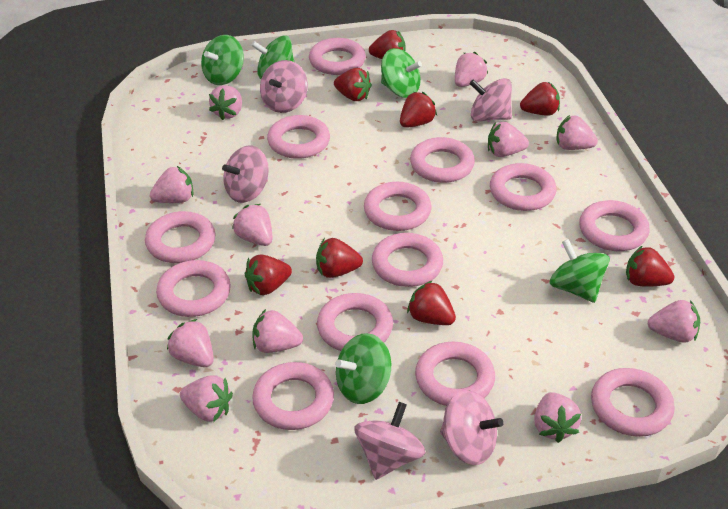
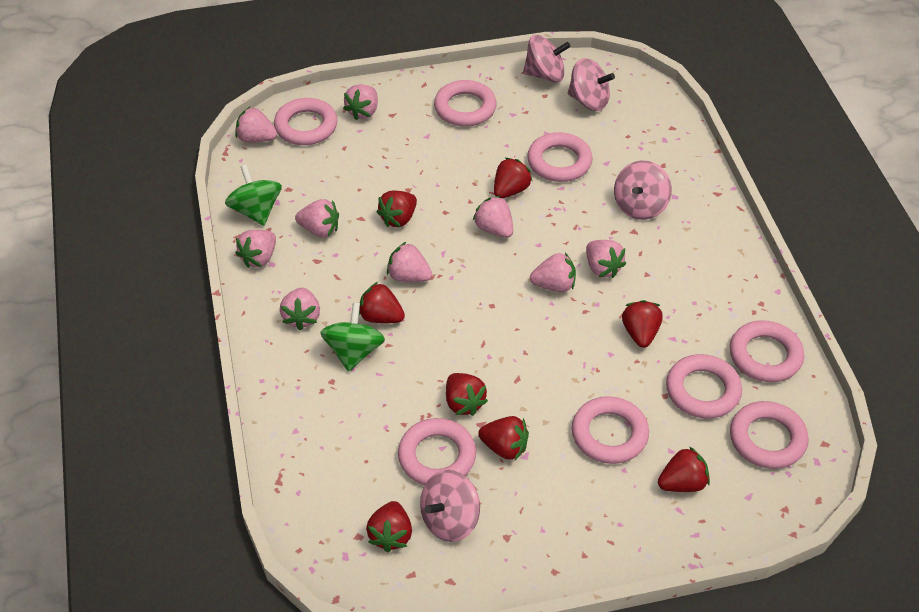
green spinning top: 5 -> 2
pink ring: 13 -> 8
pink spinning top: 5 -> 4
pink strawberry: 11 -> 9

